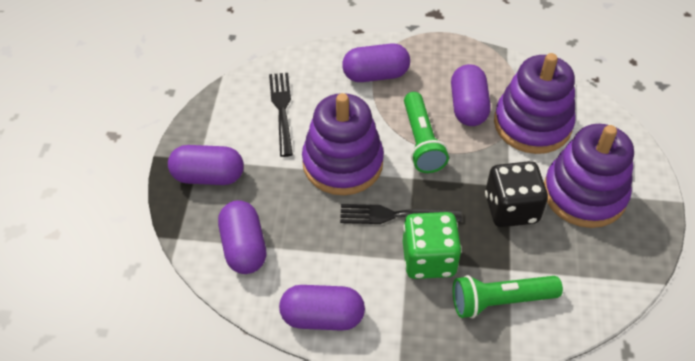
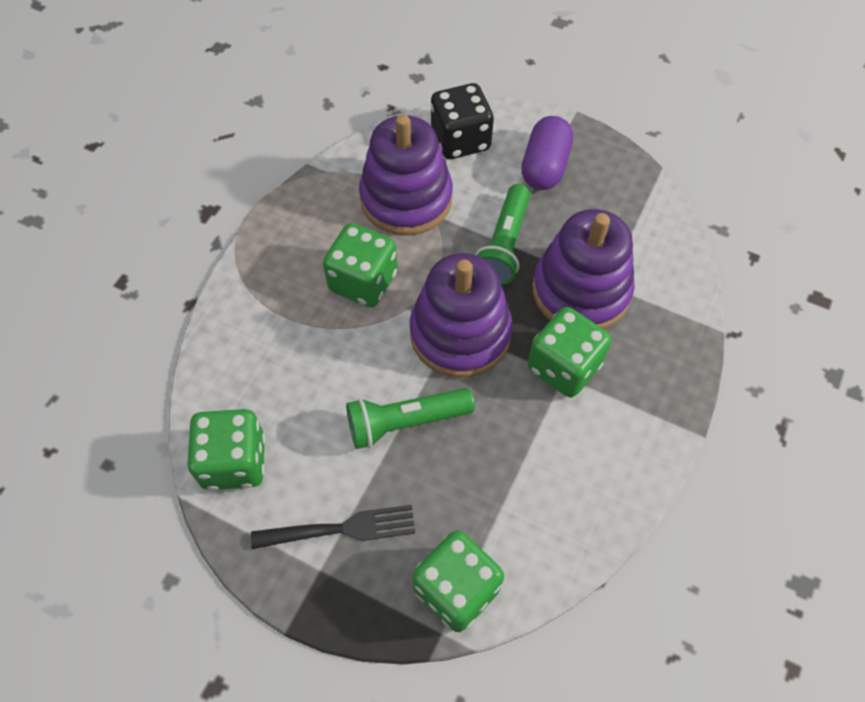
black fork: 2 -> 1
green dice: 1 -> 4
purple capsule: 5 -> 1

